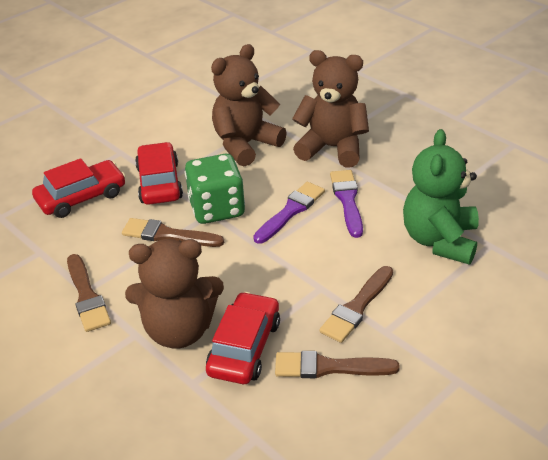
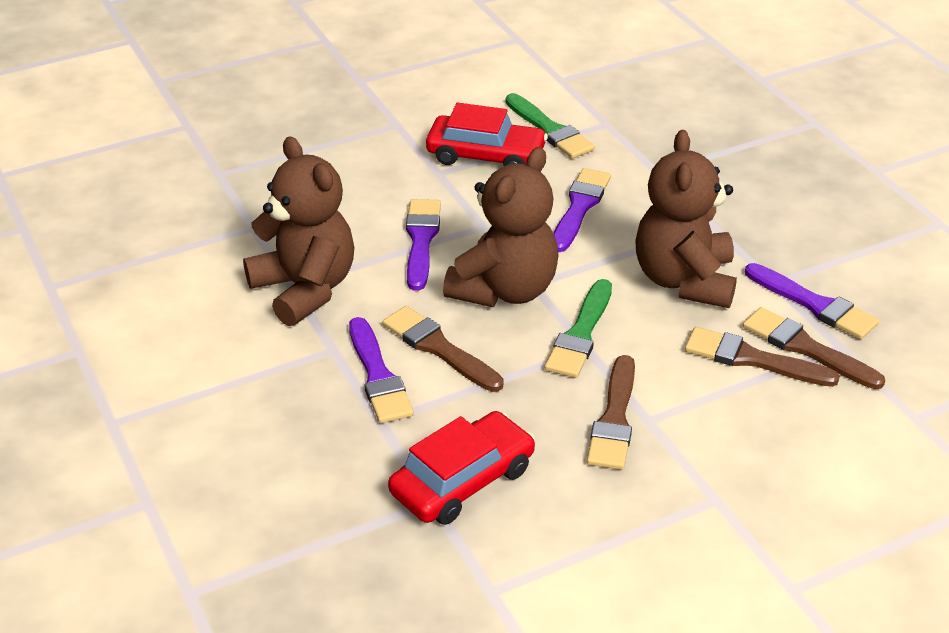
green brush: 0 -> 2
green dice: 1 -> 0
green teddy bear: 1 -> 0
purple brush: 2 -> 4
red car: 3 -> 2

